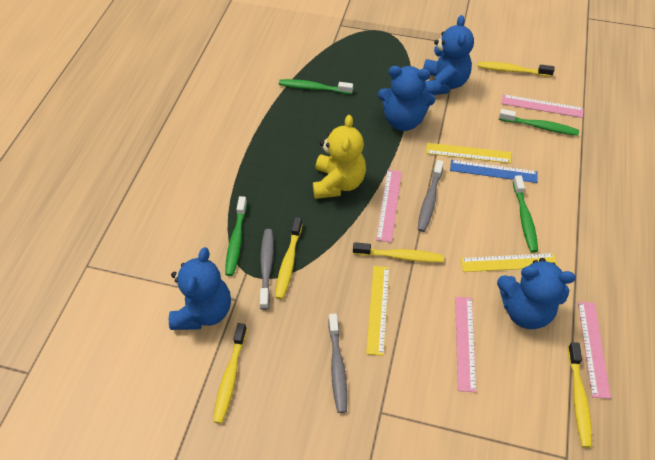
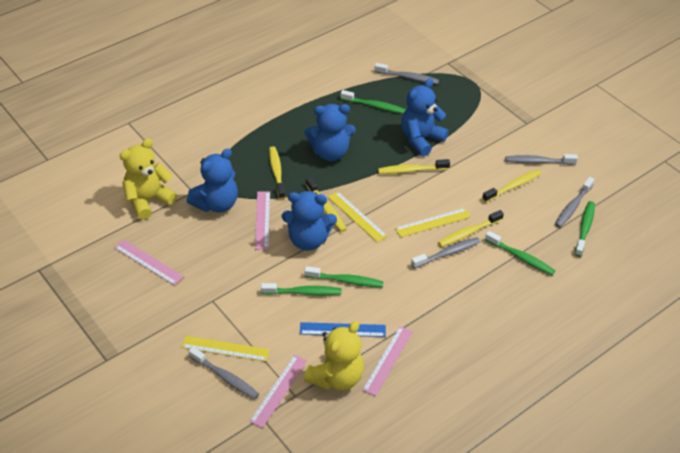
green toothbrush: 4 -> 5
grey toothbrush: 3 -> 5
yellow teddy bear: 1 -> 2

